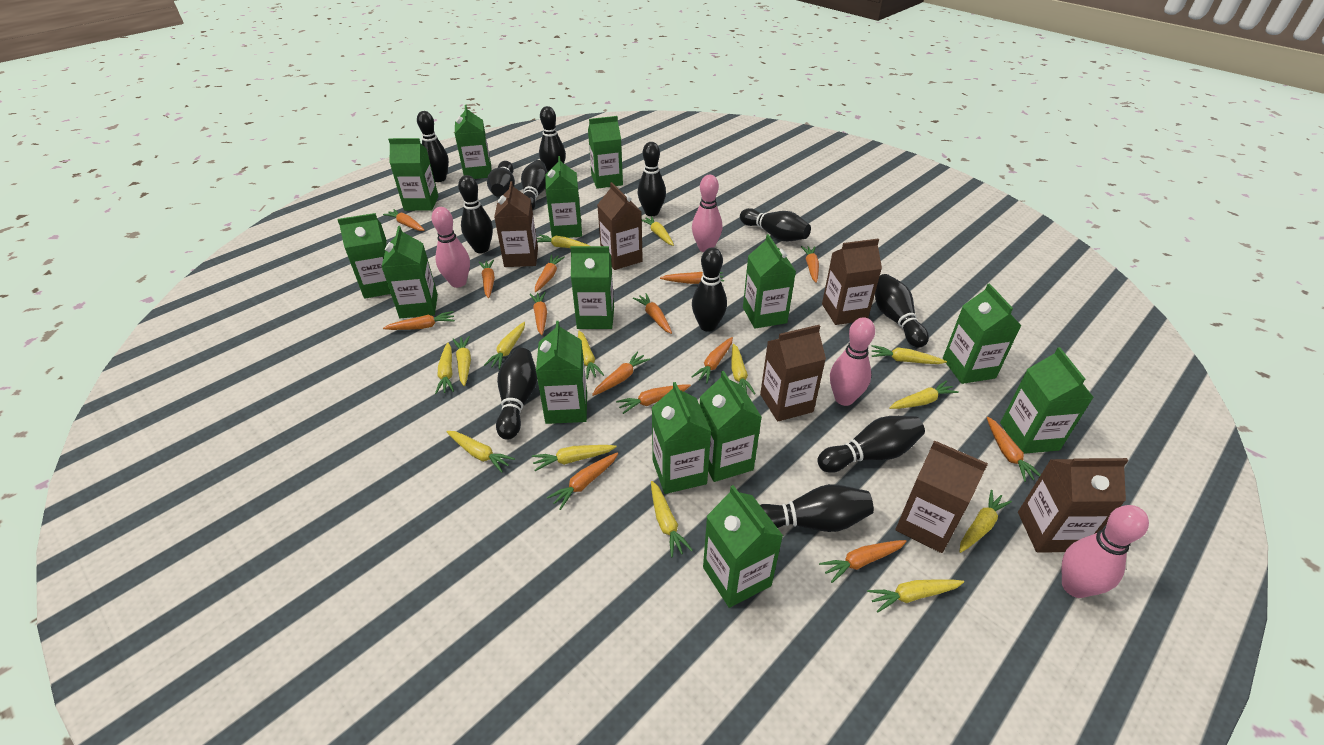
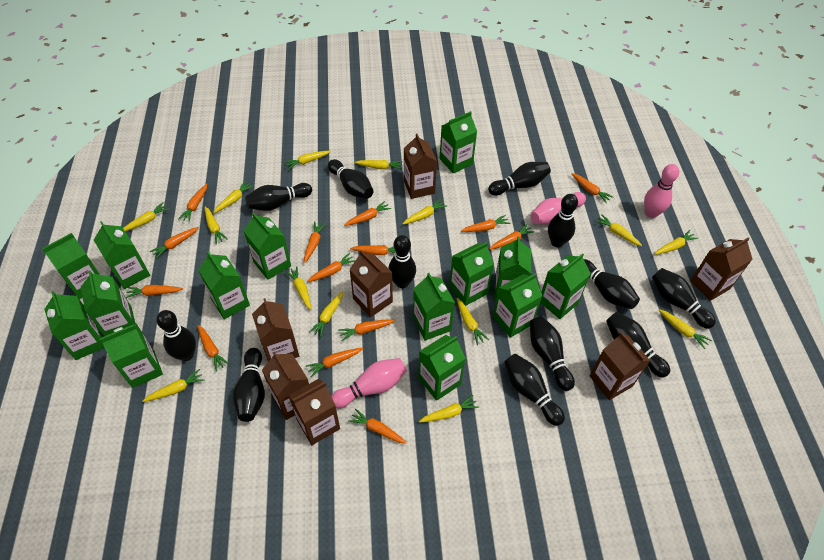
brown carton: 6 -> 7
pink bowling pin: 4 -> 3

